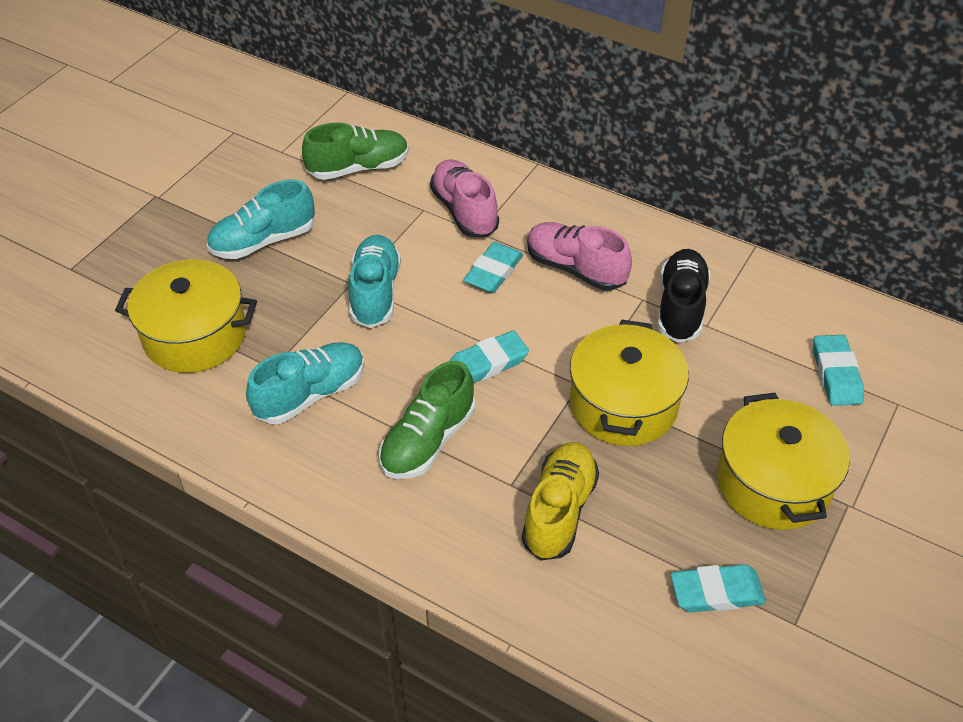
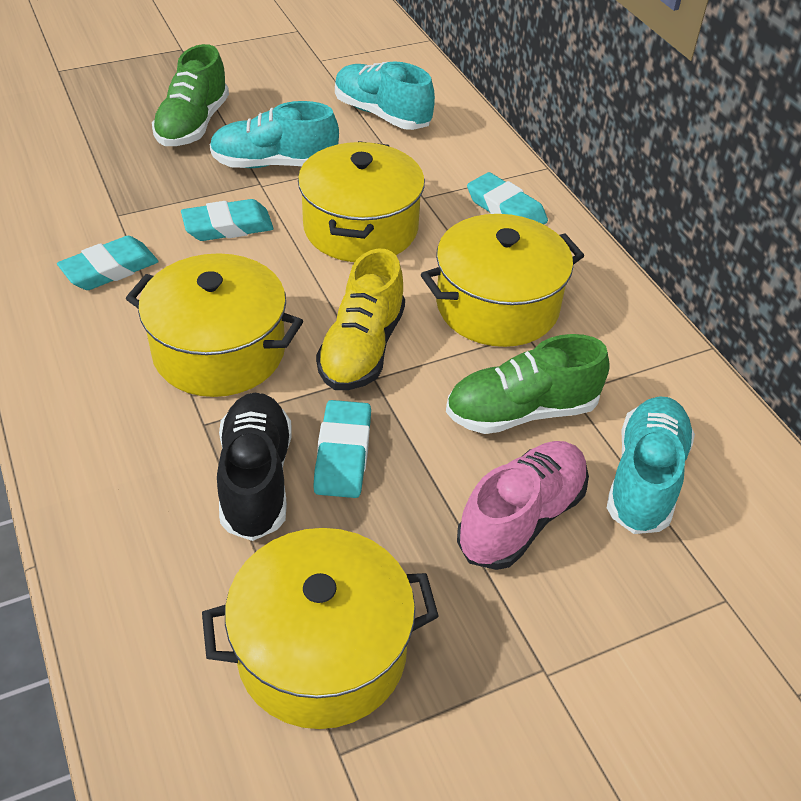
pink shoe: 2 -> 1
yellow pot: 3 -> 4

